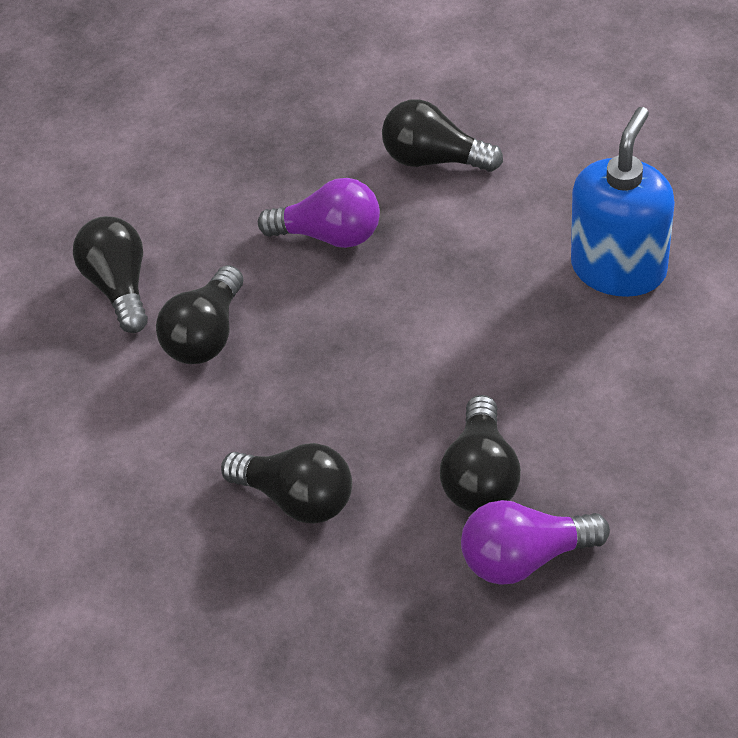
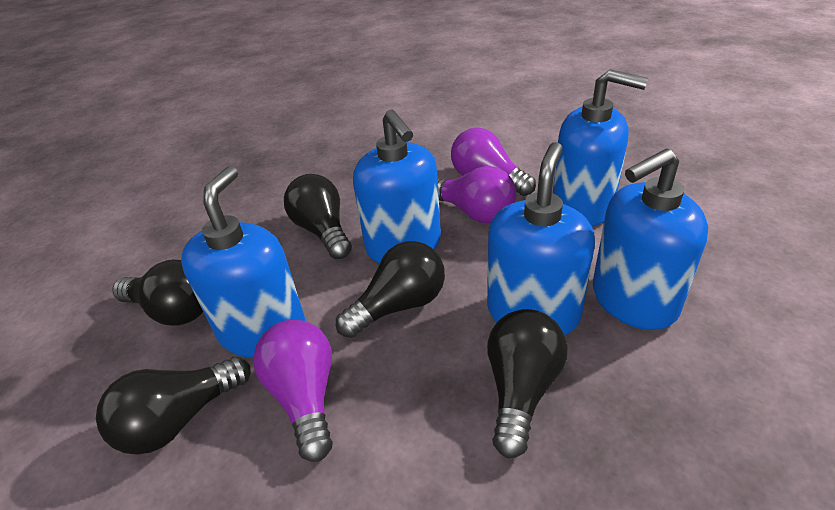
blue soap dispenser: 1 -> 5
purple light bulb: 2 -> 3

